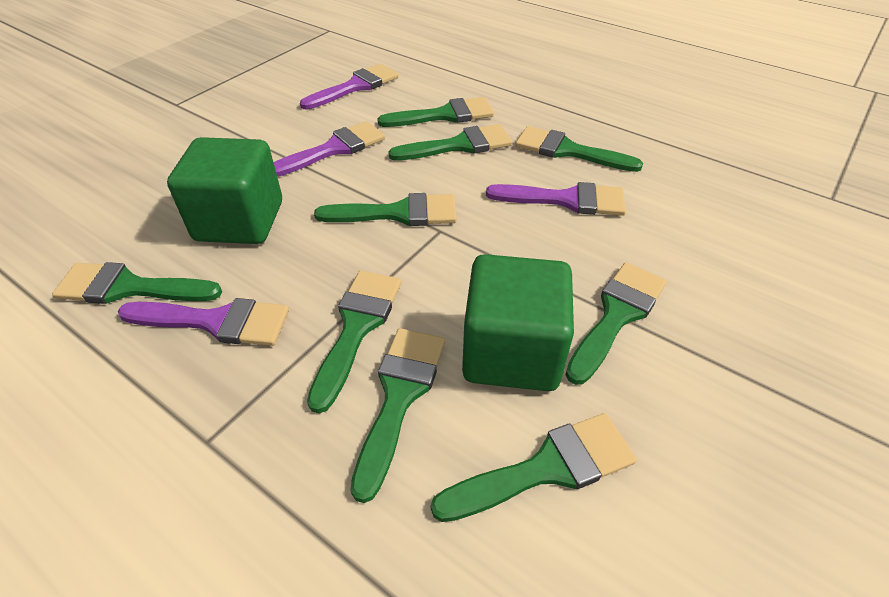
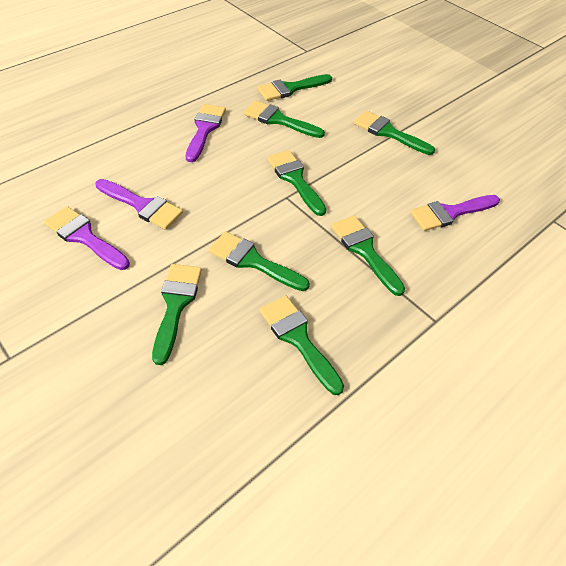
green brush: 9 -> 8
green cube: 2 -> 0

